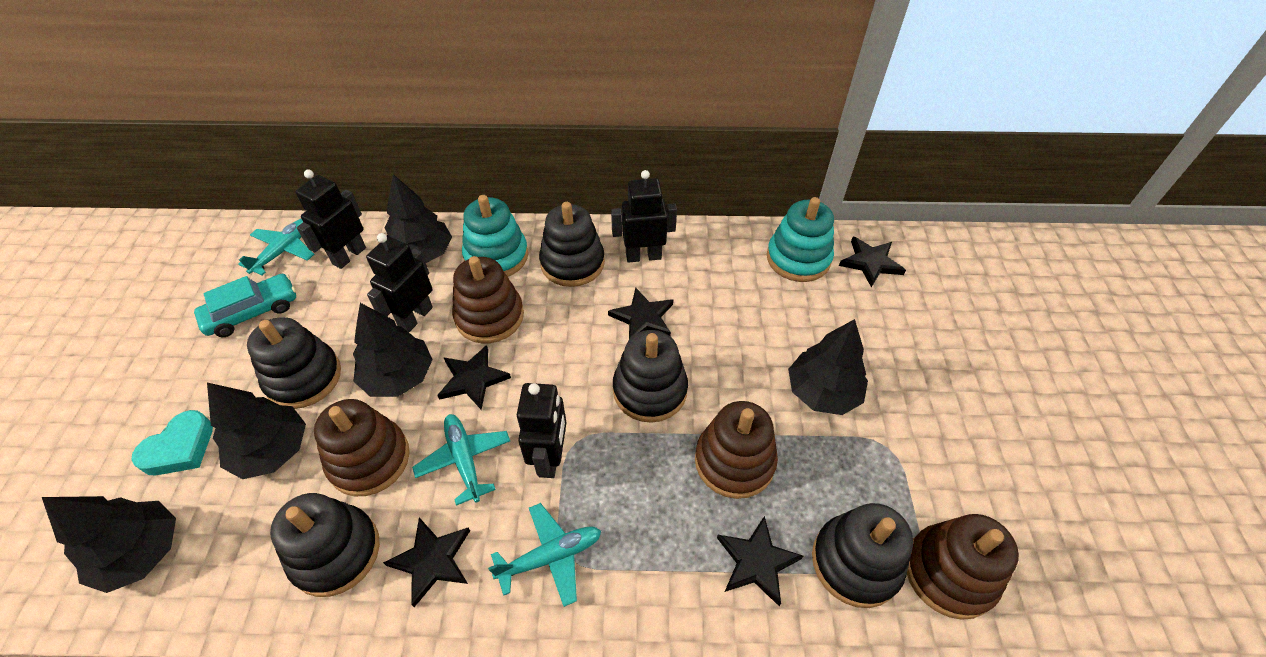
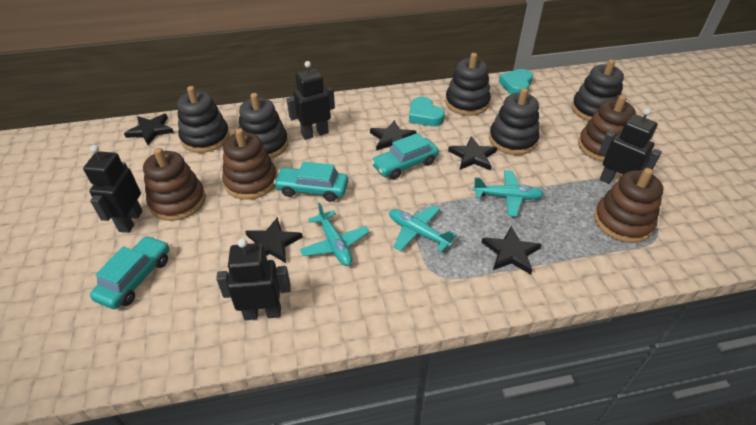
black tree: 5 -> 0
turquoise car: 1 -> 3
turquoise heart: 1 -> 2
turquoise stacking toy: 2 -> 0

